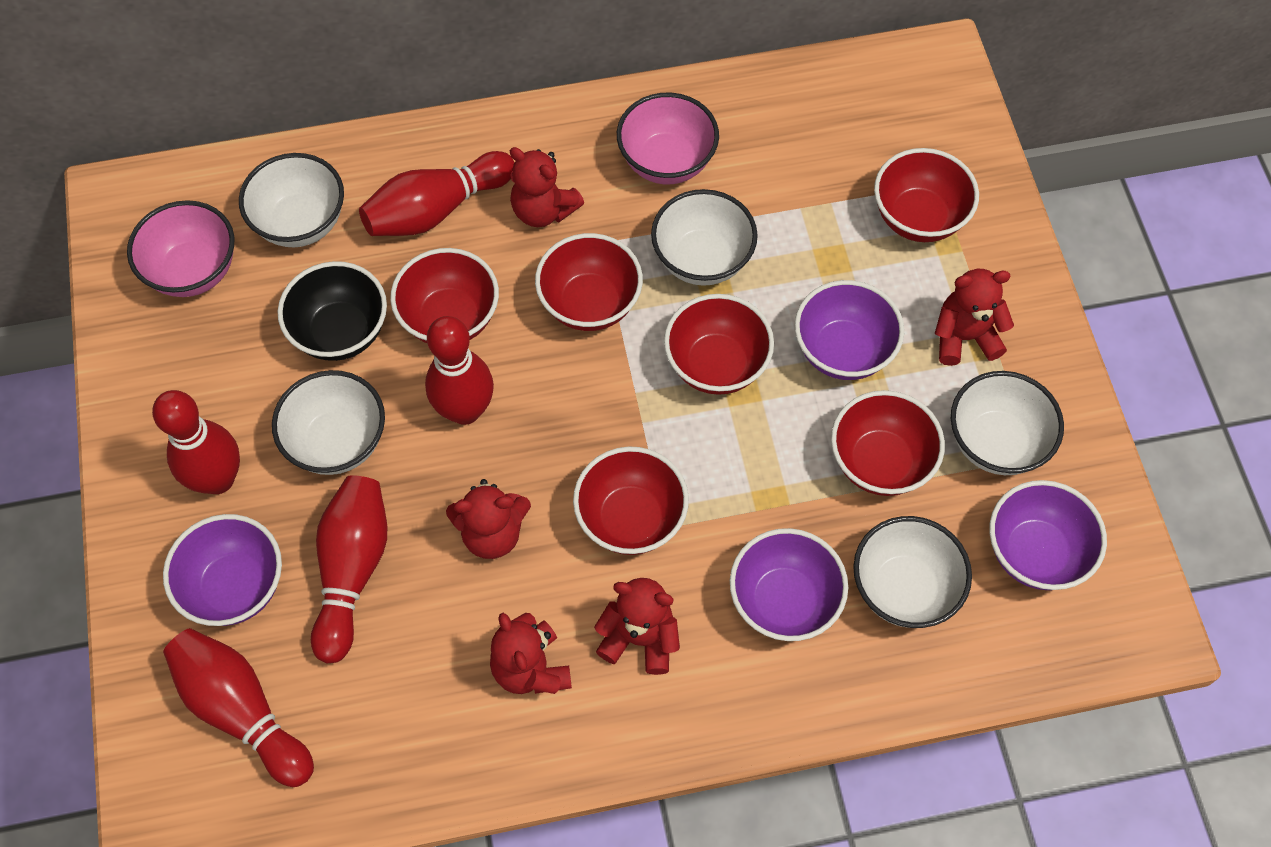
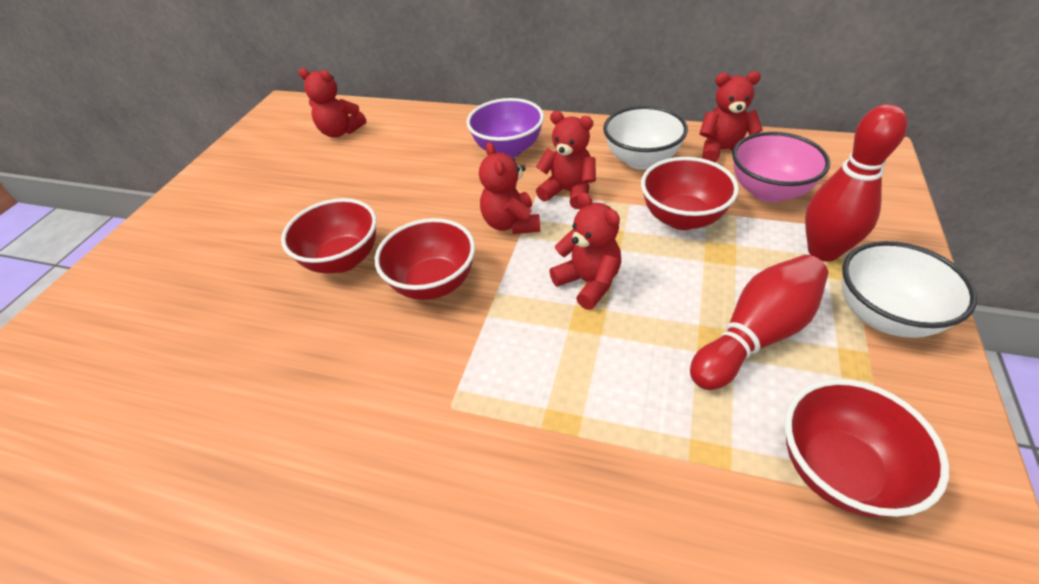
black bowl: 1 -> 0
pink bowl: 2 -> 1
purple bowl: 4 -> 1
red bowl: 6 -> 4
red bowling pin: 5 -> 2
white bowl: 5 -> 2

